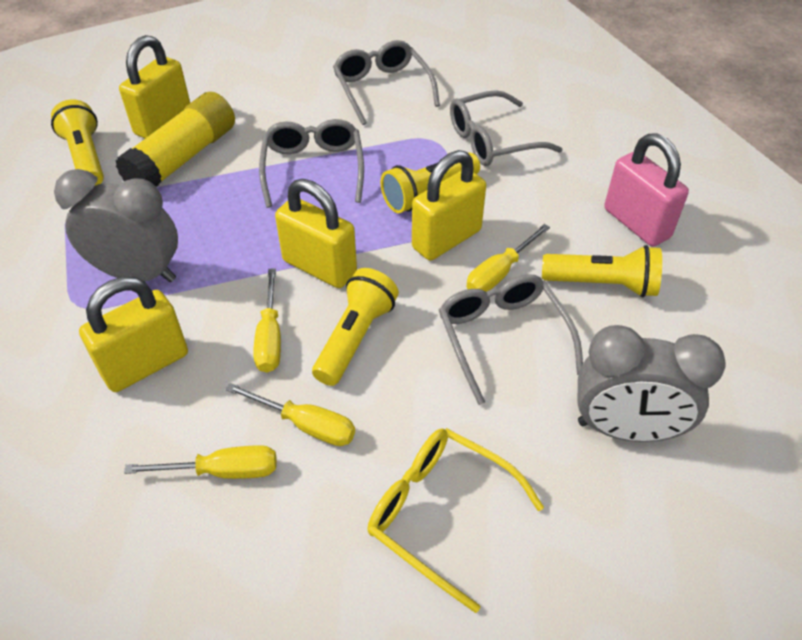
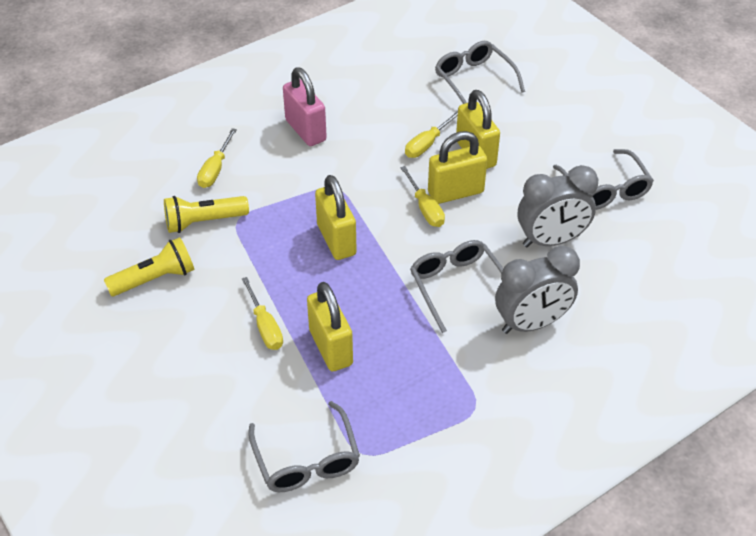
yellow flashlight: 4 -> 2
yellow glasses: 1 -> 0
yellow glue stick: 1 -> 0

